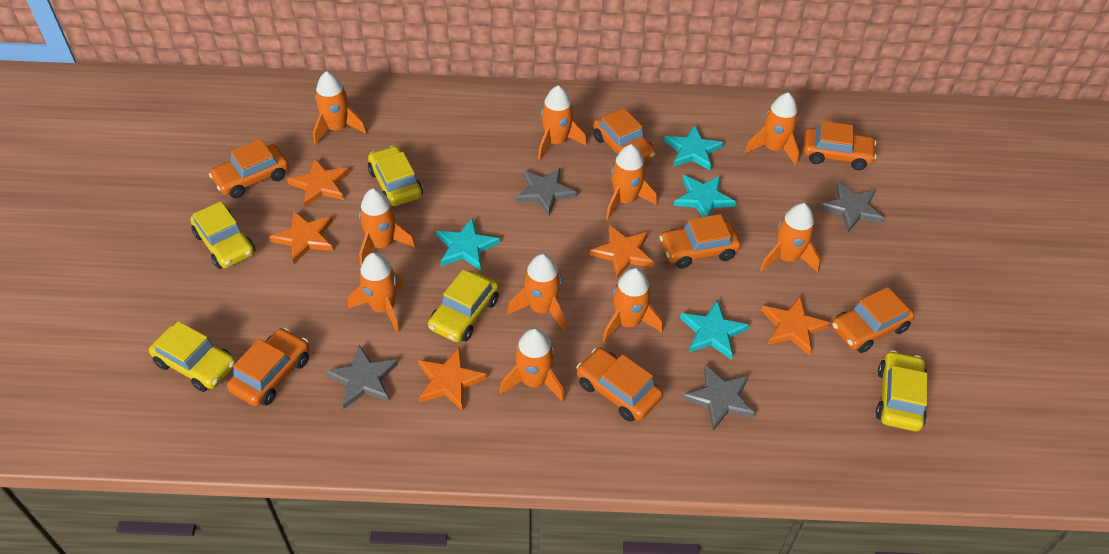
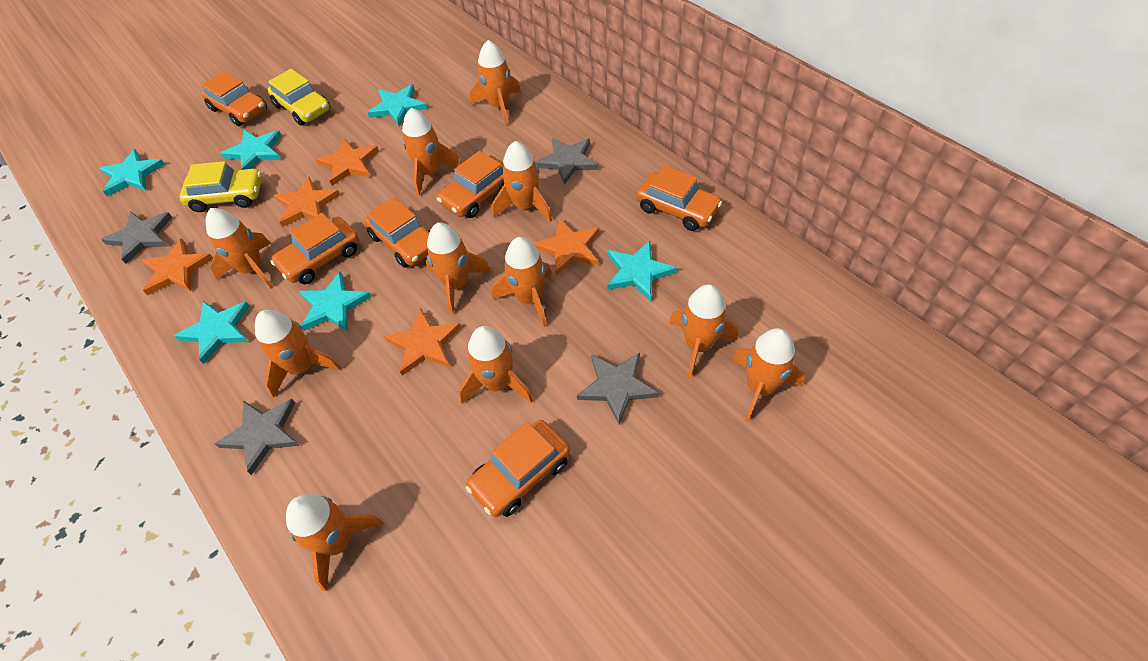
orange car: 7 -> 6
orange rocket: 10 -> 11
turquoise star: 4 -> 6
yellow car: 5 -> 2

